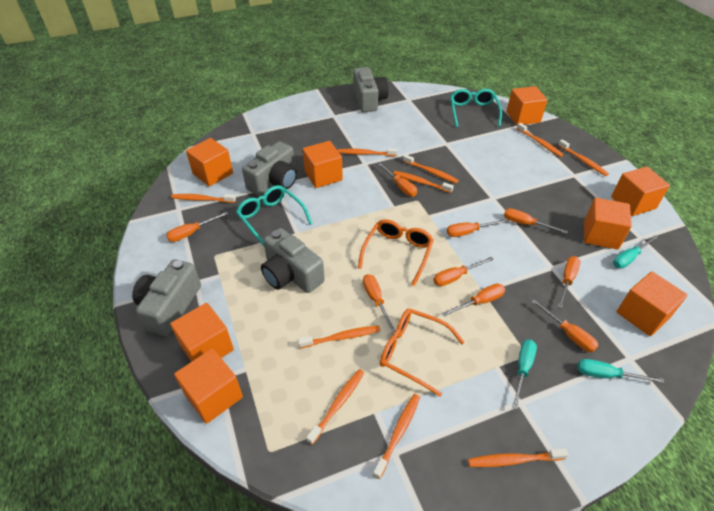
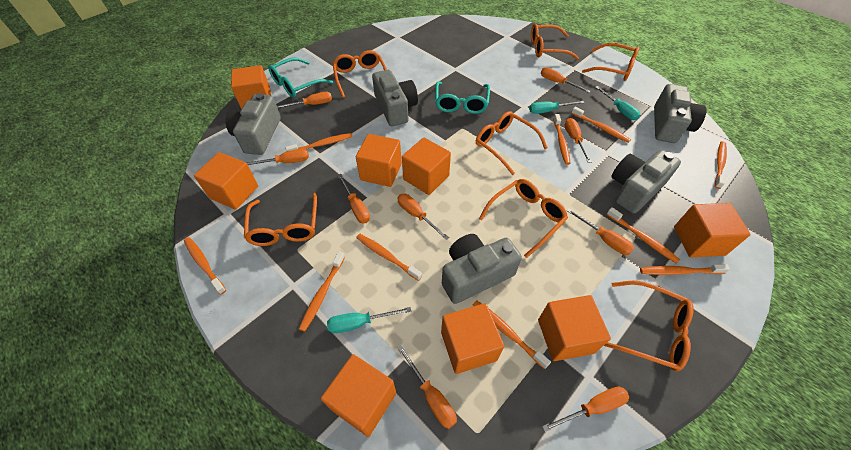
grey camera: 4 -> 5
orange glasses: 2 -> 7

